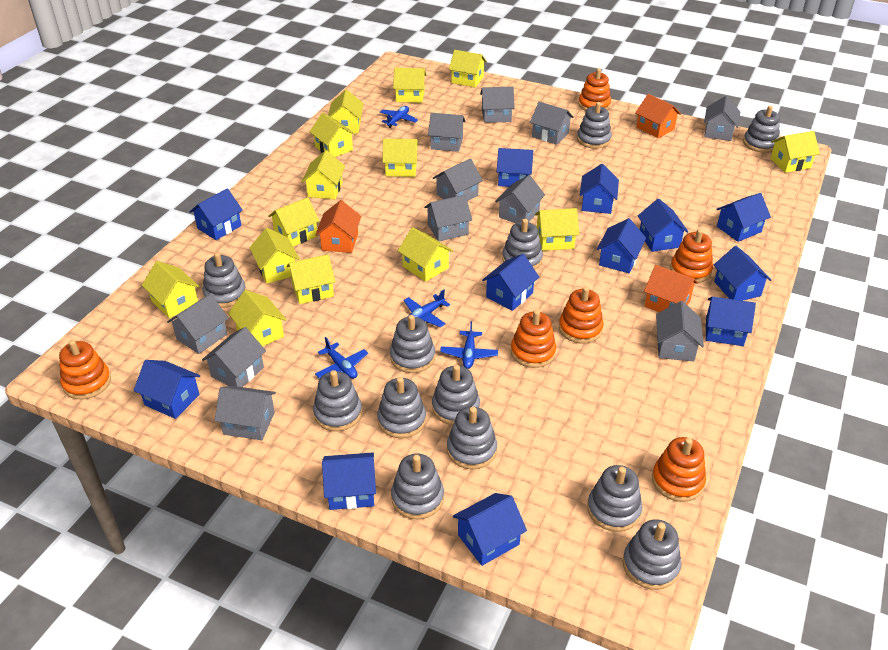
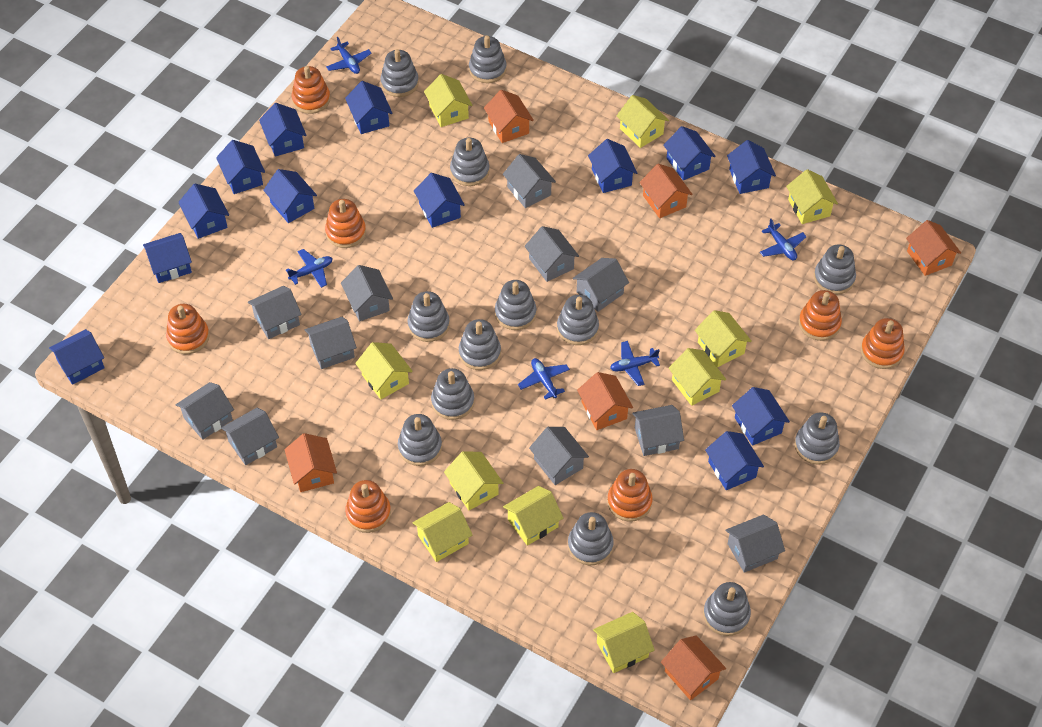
blue house: 12 -> 13
blue plane: 4 -> 5
grey stacking toy: 12 -> 13
orange house: 3 -> 6
orange stacking toy: 6 -> 7
yellow house: 14 -> 10

